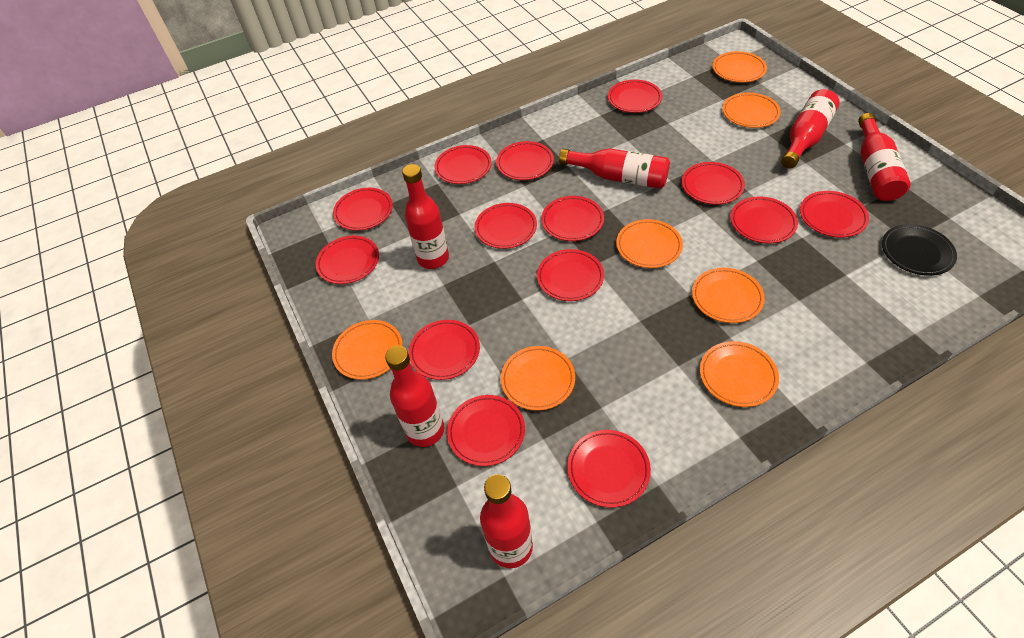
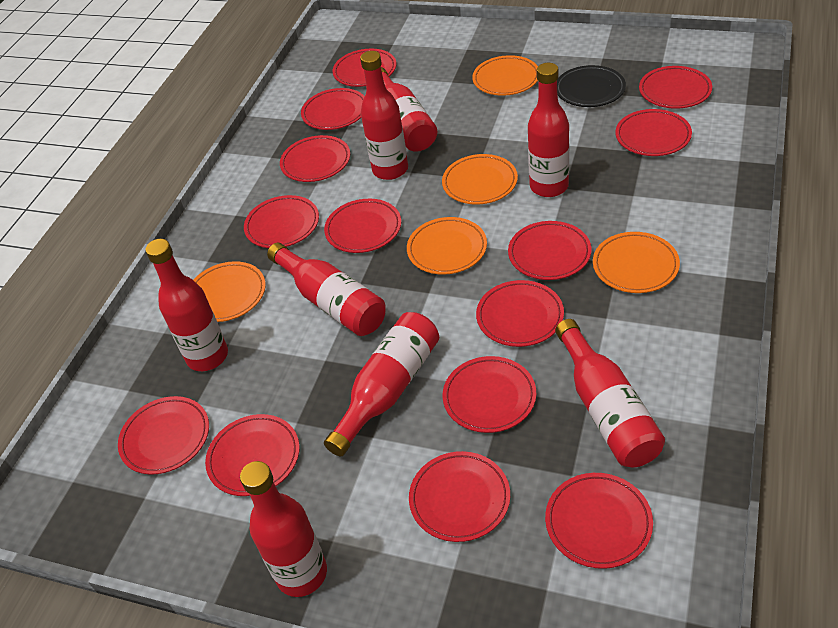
orange plate: 7 -> 5
red bottle: 6 -> 8

